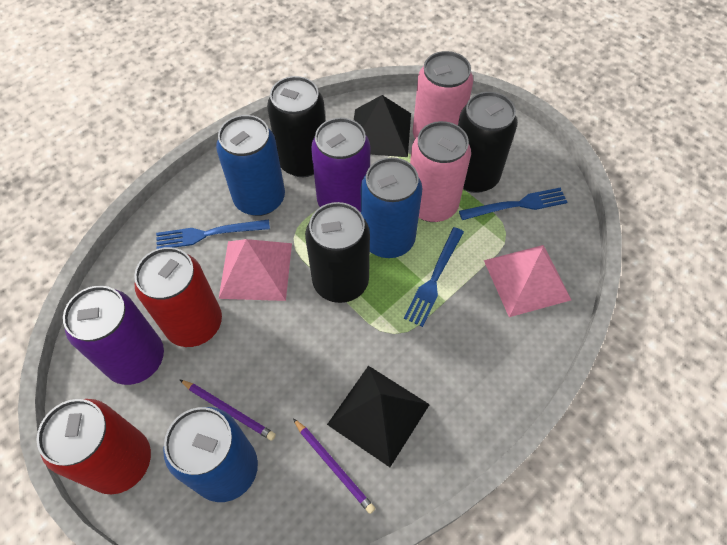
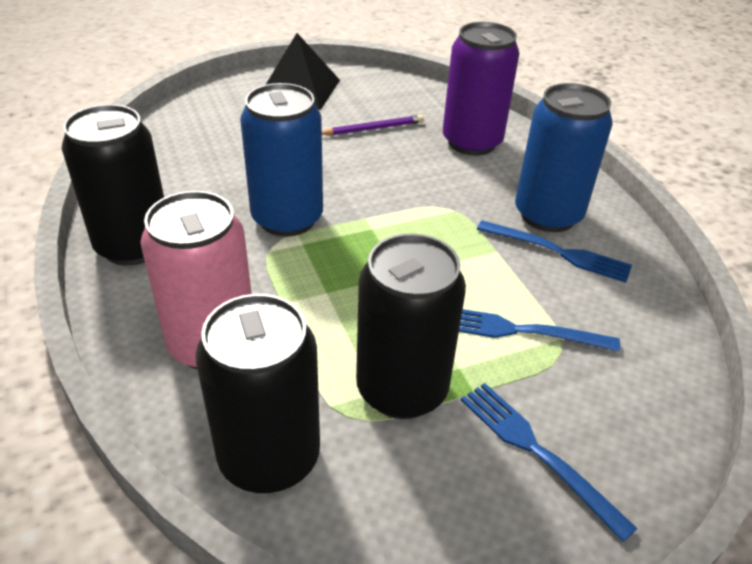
black pyramid: 2 -> 1
blue can: 3 -> 2
pink can: 2 -> 1
pink pyramid: 2 -> 0
purple can: 2 -> 1
purple pencil: 2 -> 1
red can: 2 -> 0

